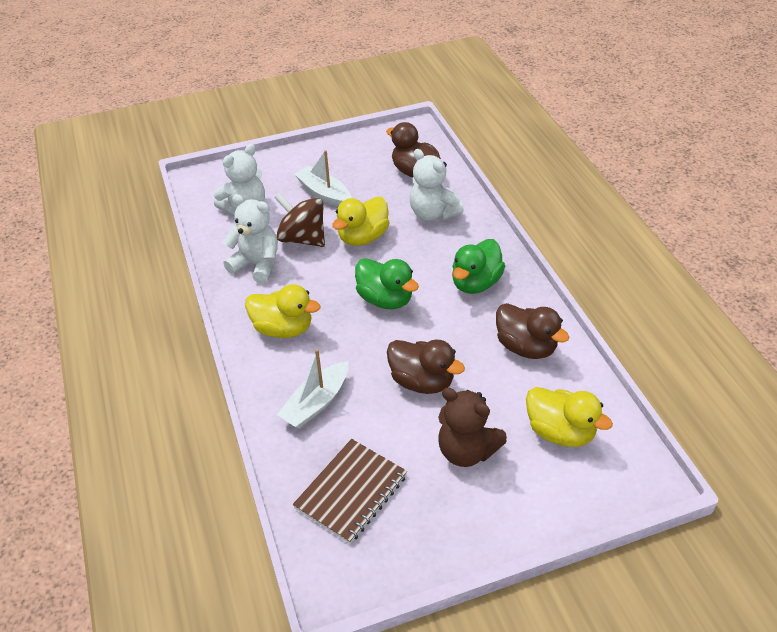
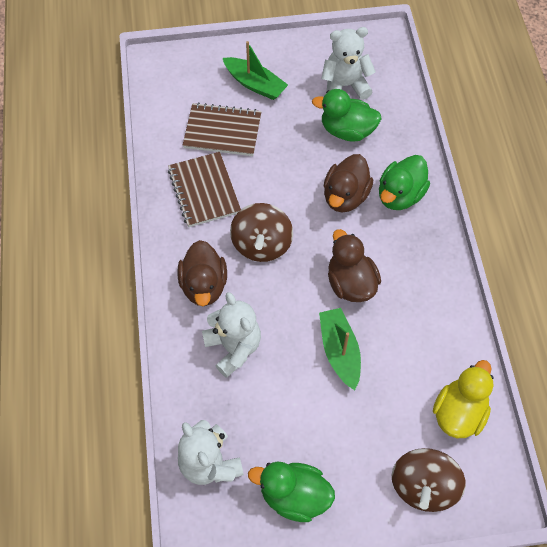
brown notebook: 1 -> 2
brown spinning top: 1 -> 2
brown teddy bear: 1 -> 0
green boat: 0 -> 2
green duck: 2 -> 3
white boat: 2 -> 0
yellow duck: 3 -> 1

